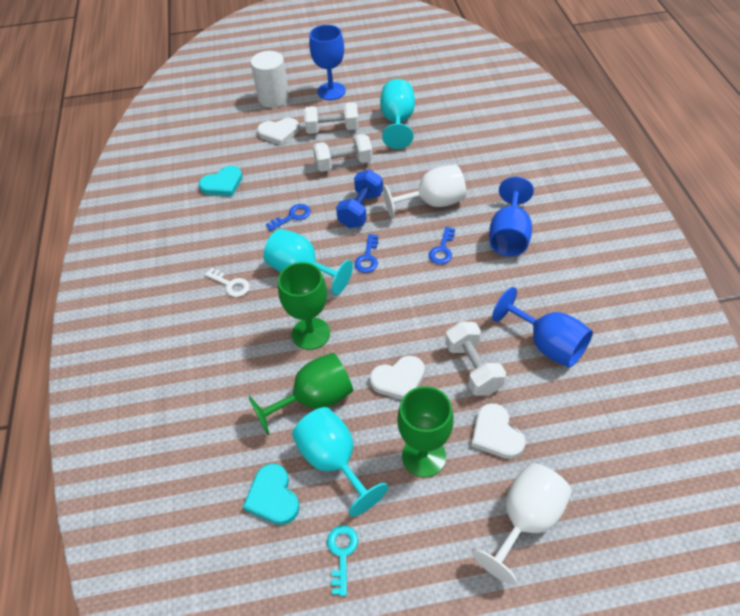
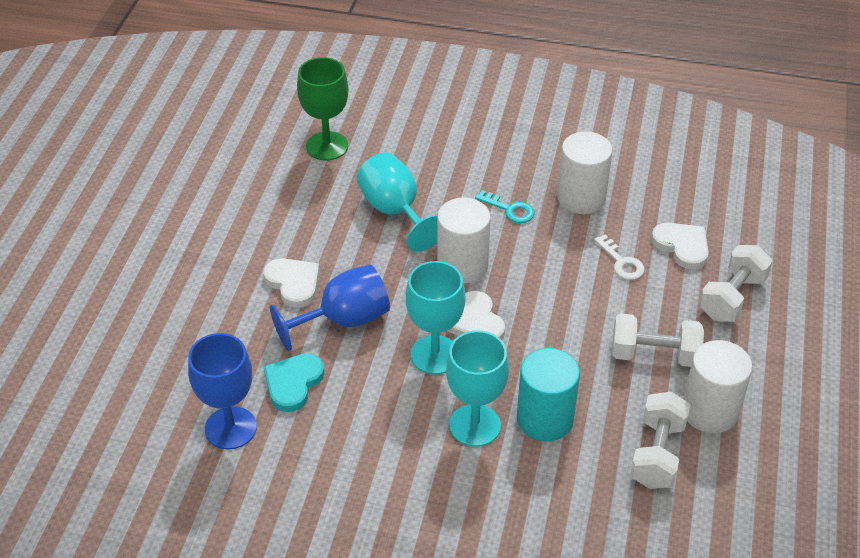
blue dumbbell: 1 -> 0
blue goblet: 3 -> 2
blue key: 3 -> 0
green goblet: 3 -> 1
turquoise cylinder: 0 -> 1
turquoise heart: 2 -> 1
white cylinder: 1 -> 3
white goblet: 2 -> 0

